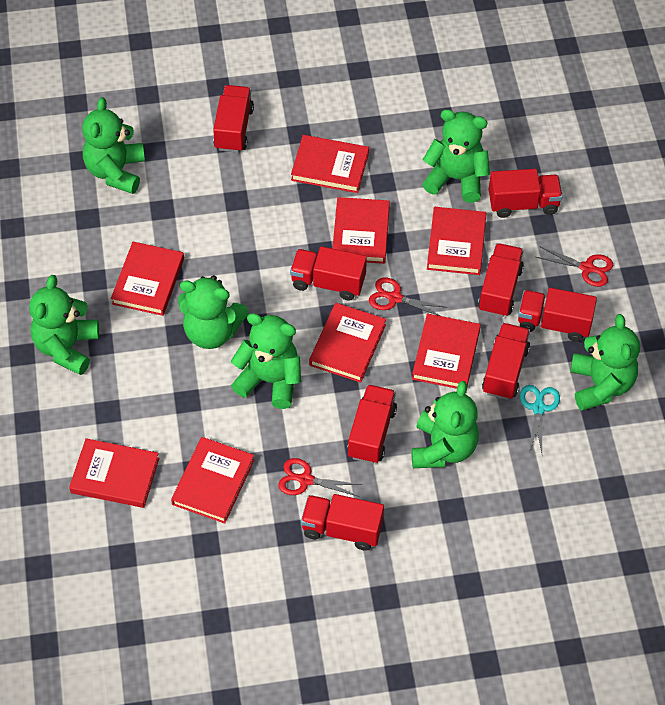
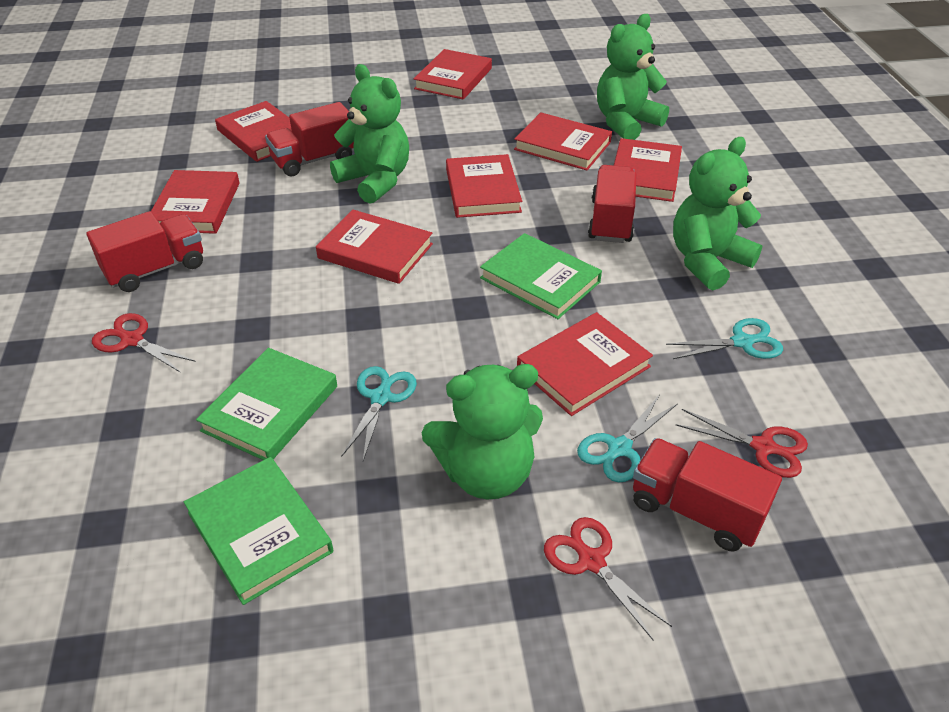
green book: 0 -> 3
green teddy bear: 7 -> 4
red truck: 8 -> 4
turquoise scissors: 1 -> 3

